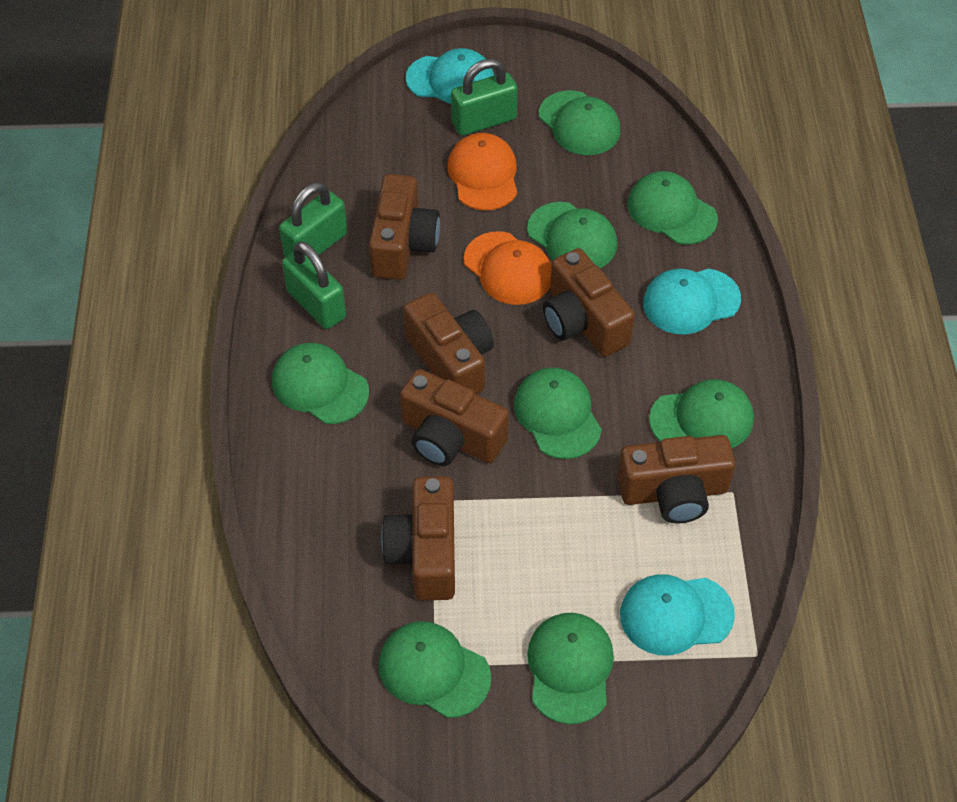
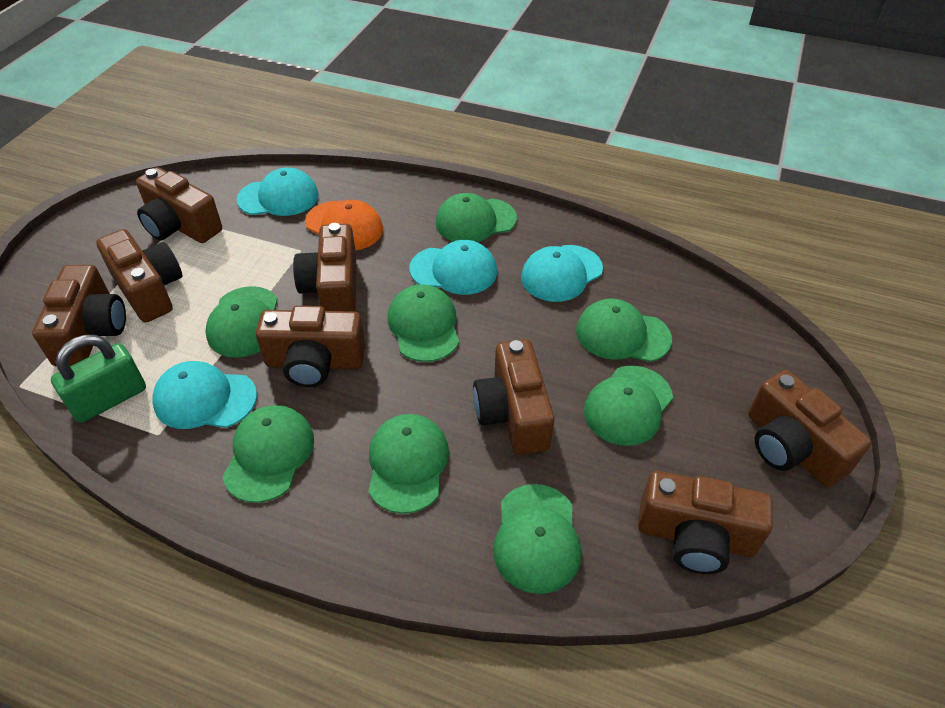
brown camera: 6 -> 8
green padlock: 3 -> 1
orange cap: 2 -> 1
turquoise cap: 3 -> 4

